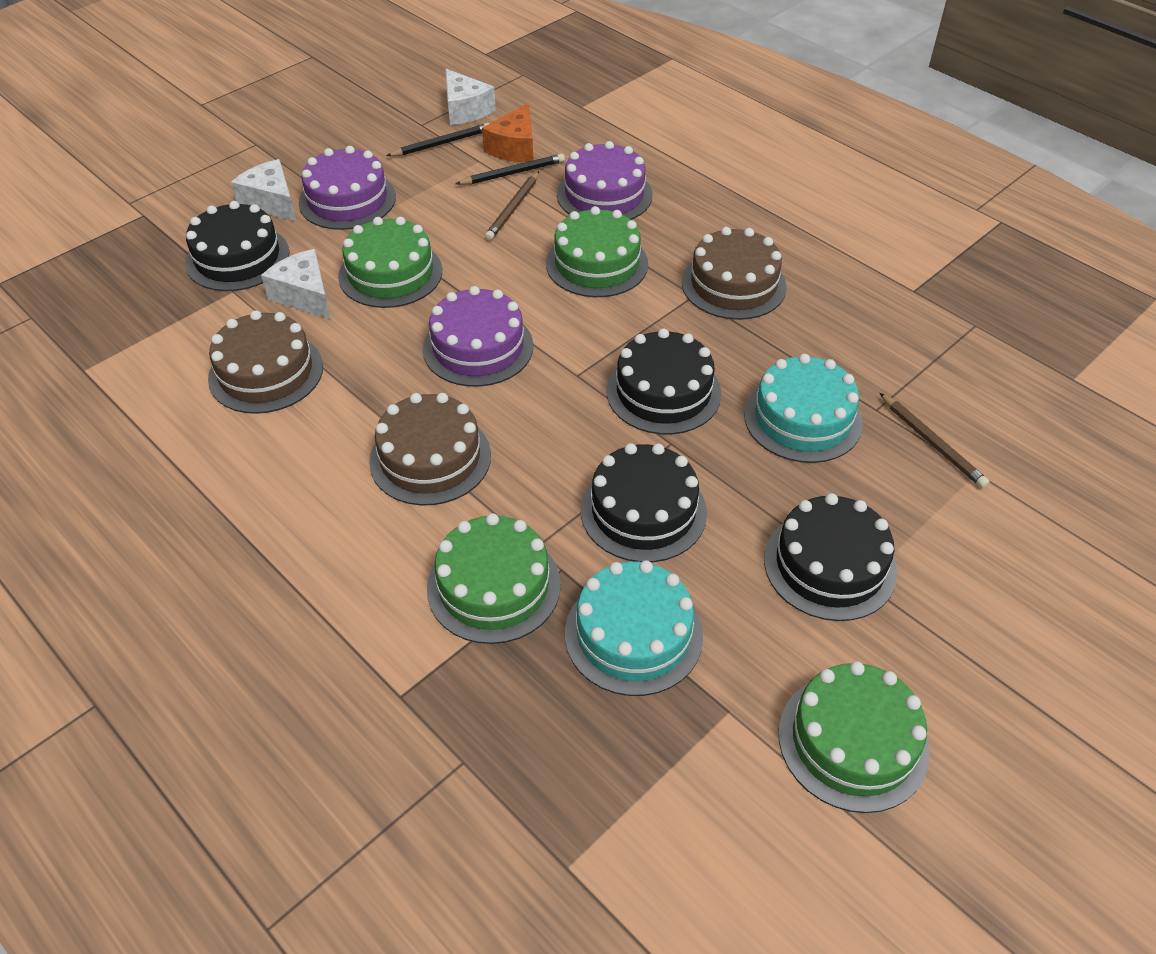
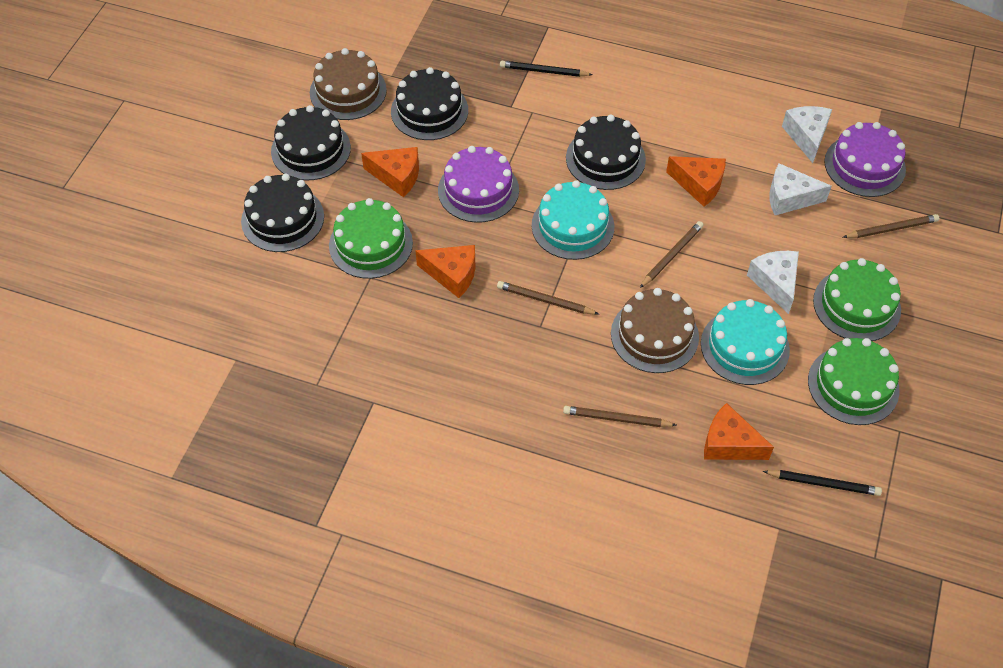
brown cake: 3 -> 2
brown pencil: 2 -> 4
green cake: 4 -> 3
orange cheese: 1 -> 4
purple cake: 3 -> 2

